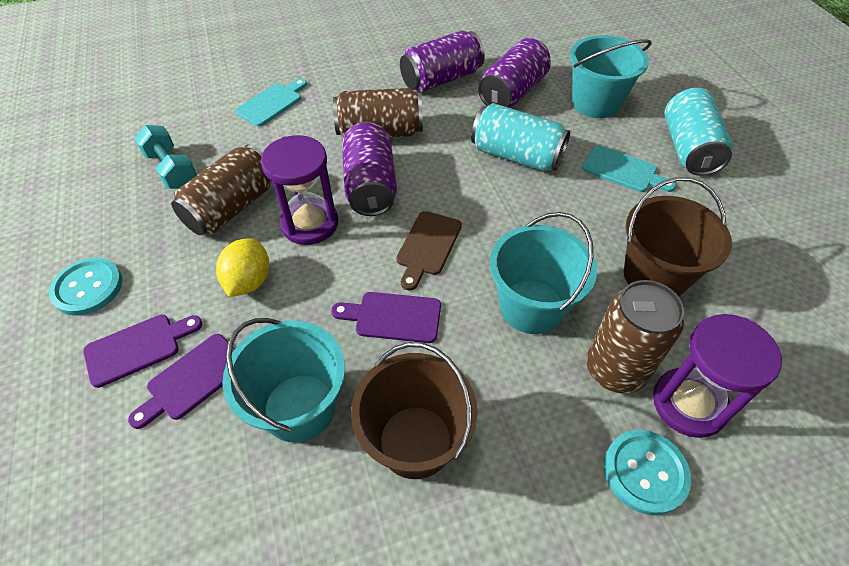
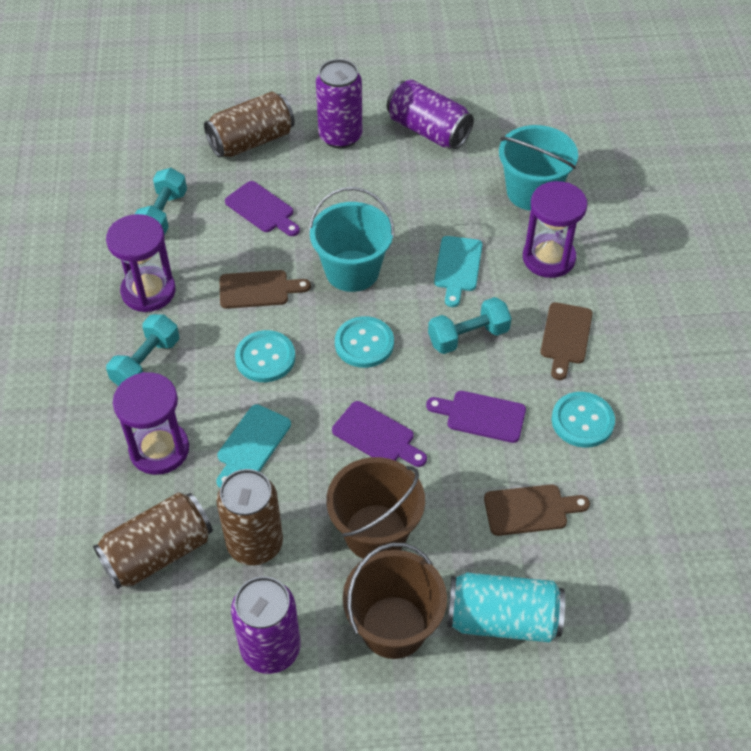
brown cutting board: 1 -> 3
purple hourglass: 2 -> 3
turquoise bucket: 3 -> 2
turquoise button: 2 -> 3
turquoise can: 2 -> 1
turquoise dumbbell: 1 -> 3
yellow lemon: 1 -> 0

